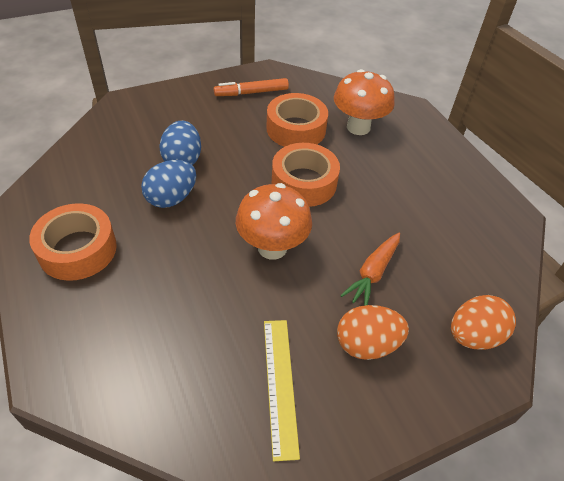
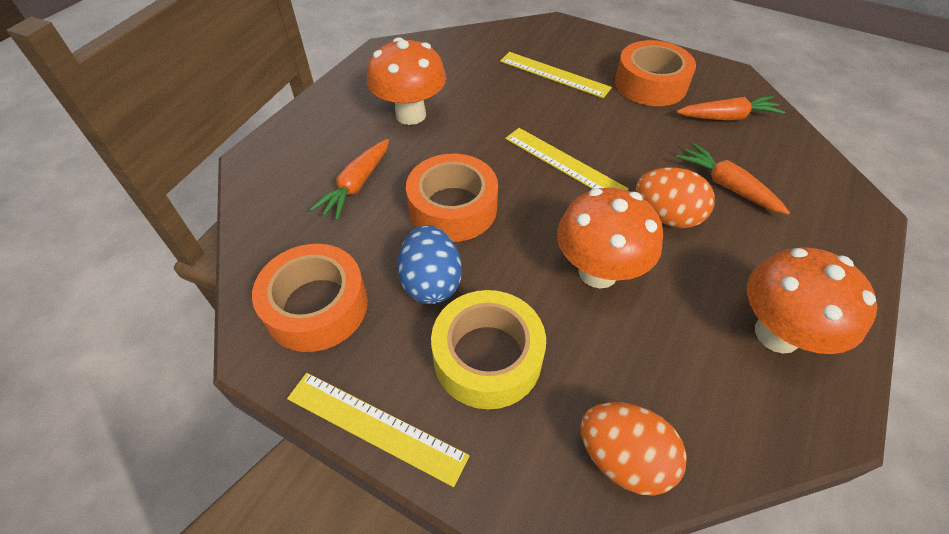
blue egg: 2 -> 1
orange carrot: 1 -> 3
orange marker: 1 -> 0
orange mushroom: 2 -> 3
yellow ruler: 1 -> 3
yellow tape: 0 -> 1

